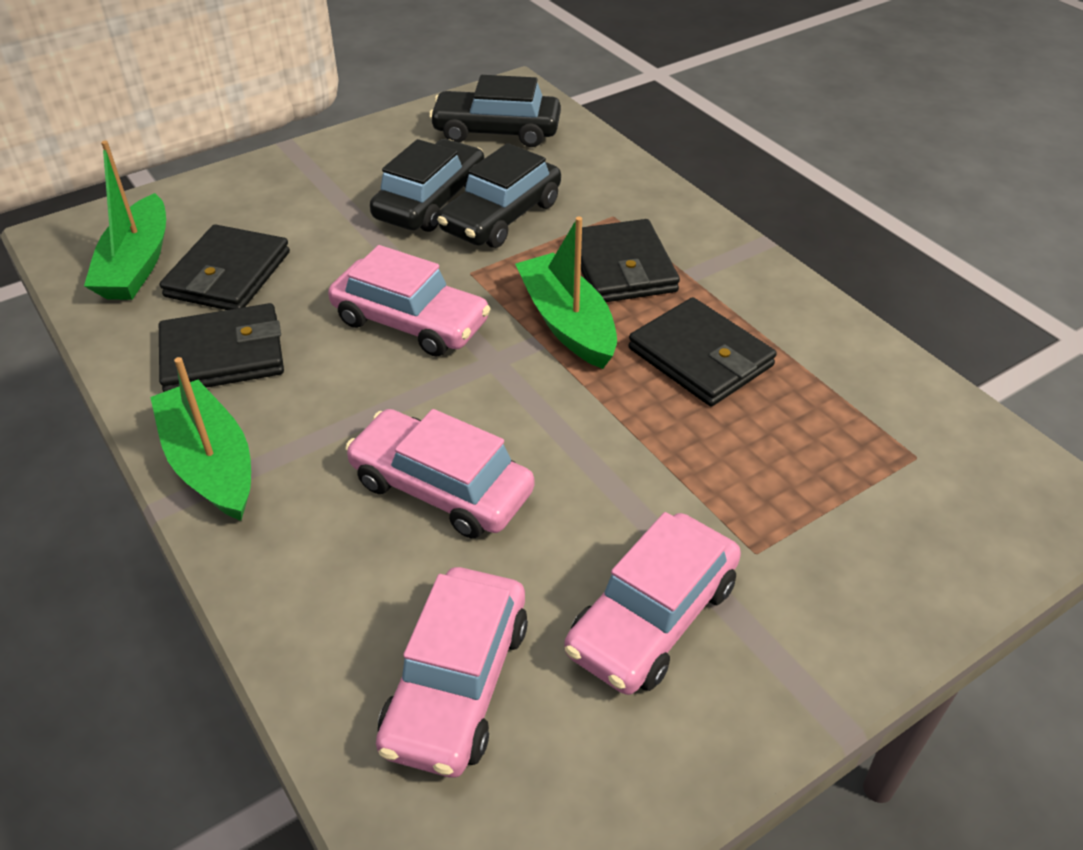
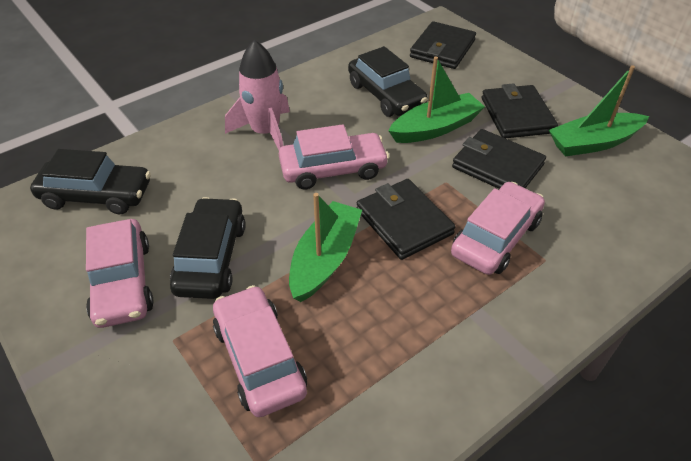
pink rocket: 0 -> 1

